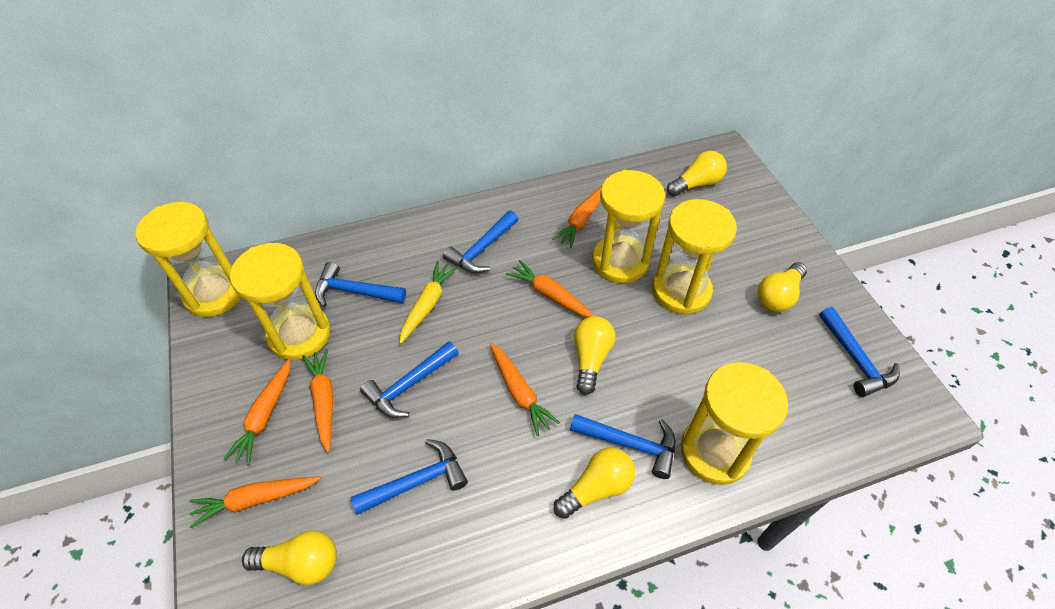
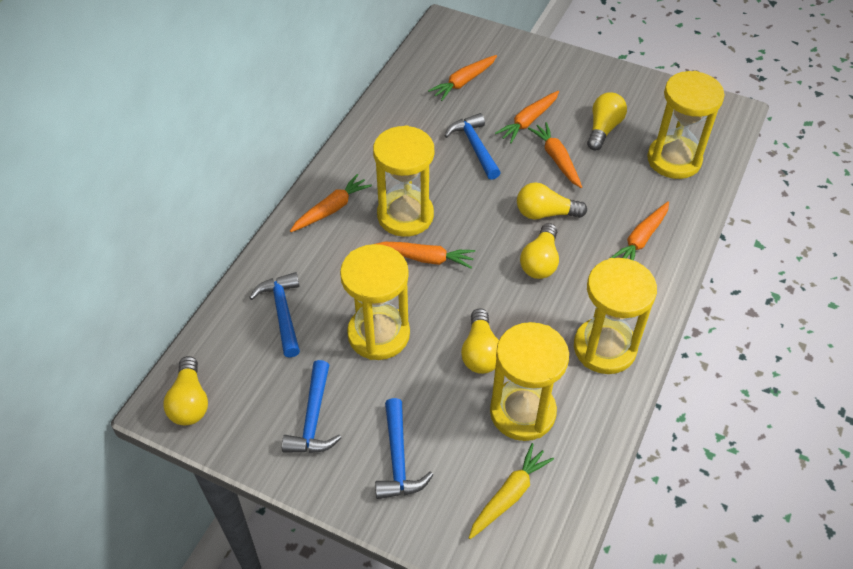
blue hammer: 6 -> 4

